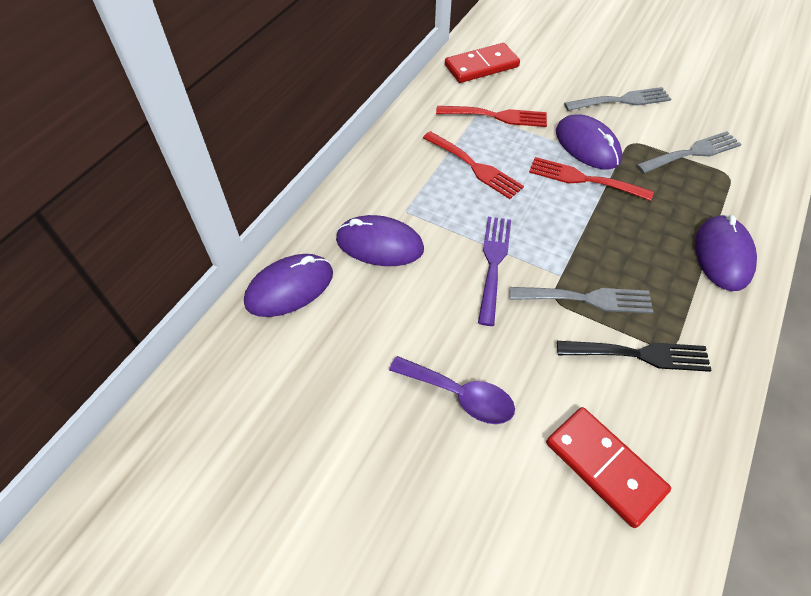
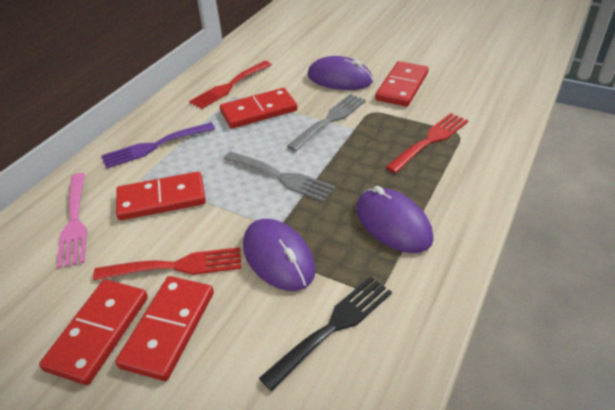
grey fork: 3 -> 2
pink fork: 0 -> 1
purple mouse: 4 -> 3
purple spoon: 1 -> 0
red domino: 2 -> 5

